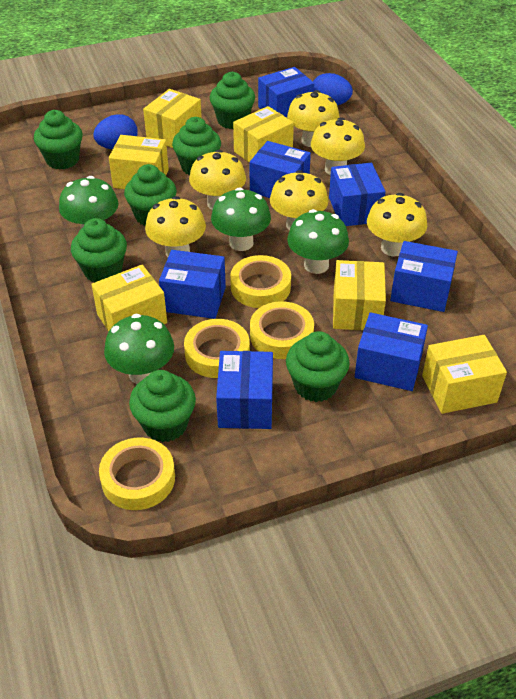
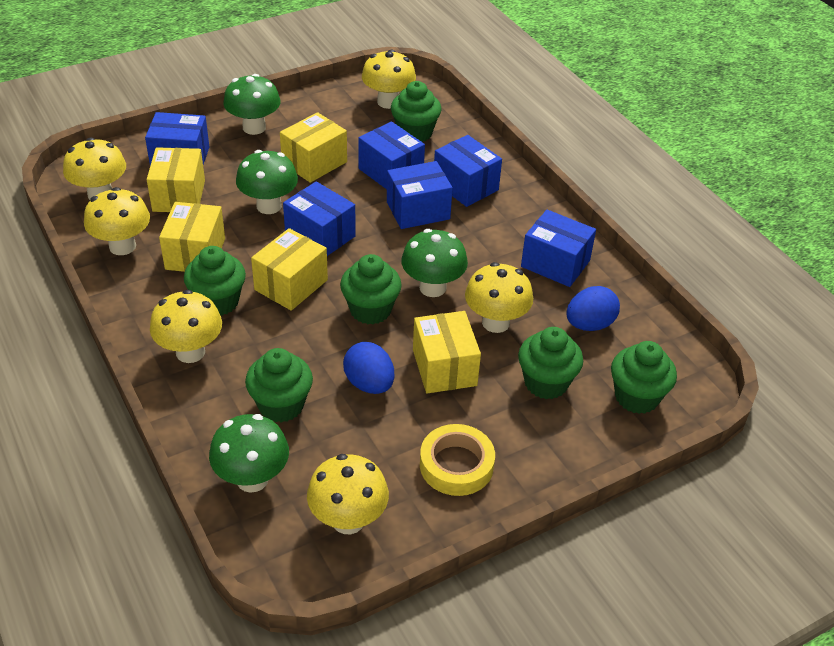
blue box: 7 -> 6
green cupcake: 7 -> 6
yellow box: 6 -> 5
yellow tape: 4 -> 1

